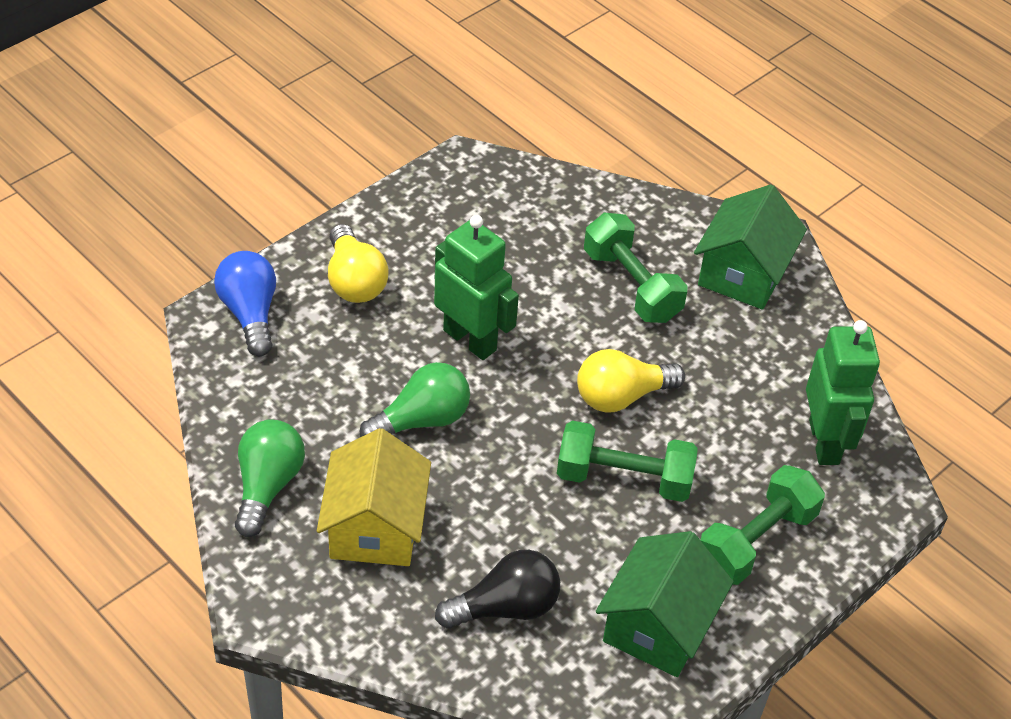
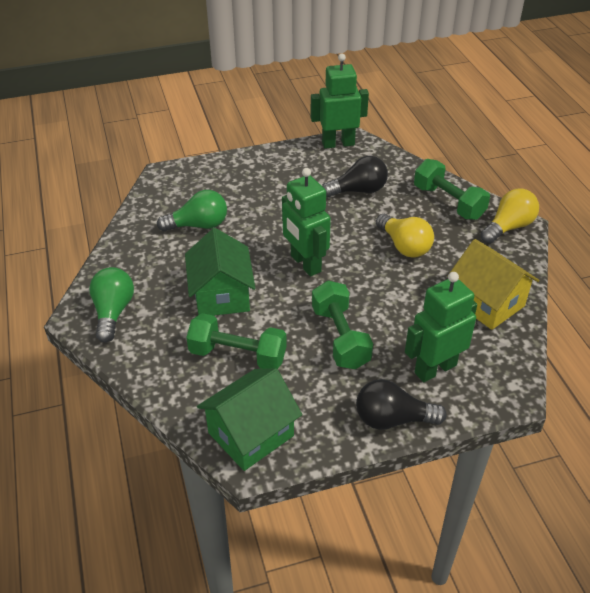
black light bulb: 1 -> 2
blue light bulb: 1 -> 0
green robot: 2 -> 3

